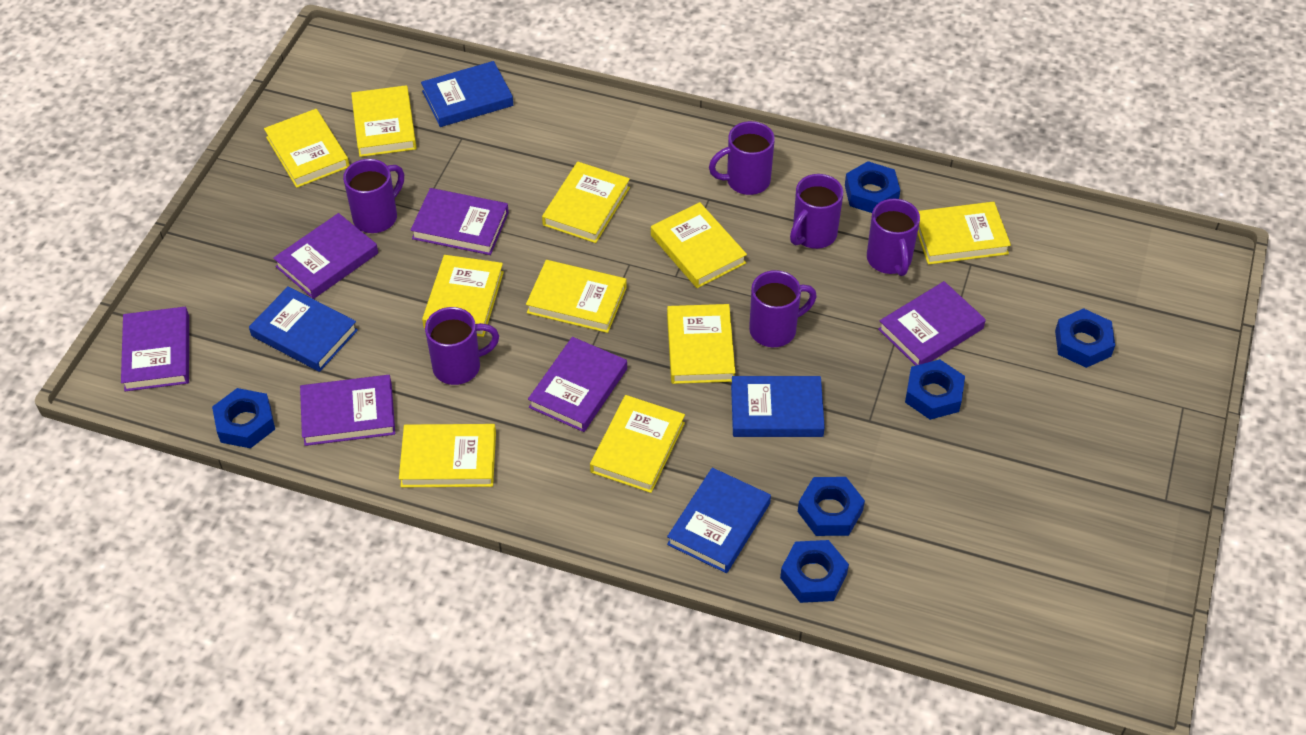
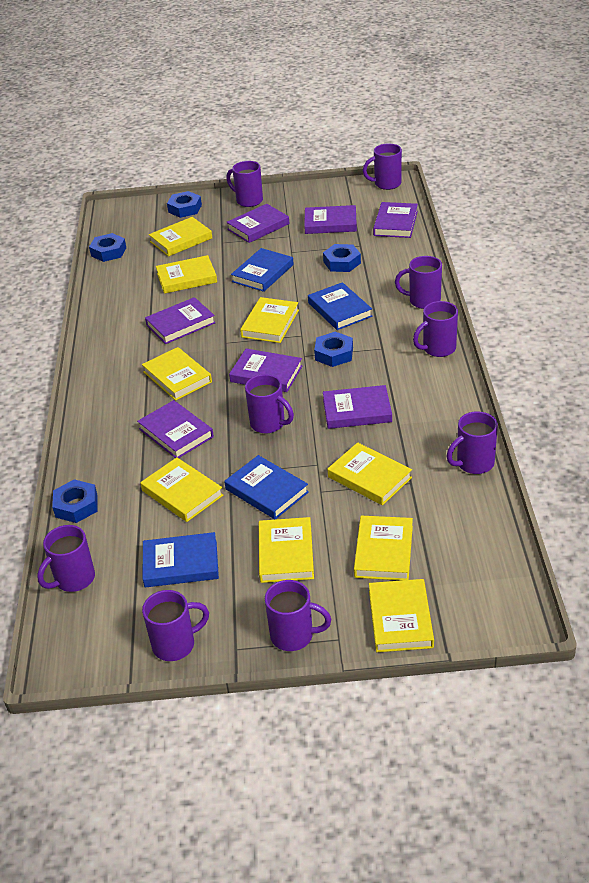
blue nut: 6 -> 5
purple book: 6 -> 7
purple mug: 6 -> 9
yellow book: 10 -> 9

